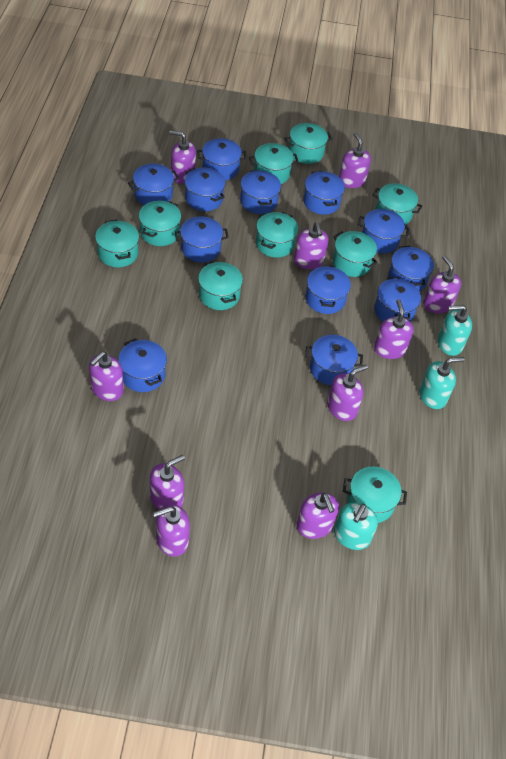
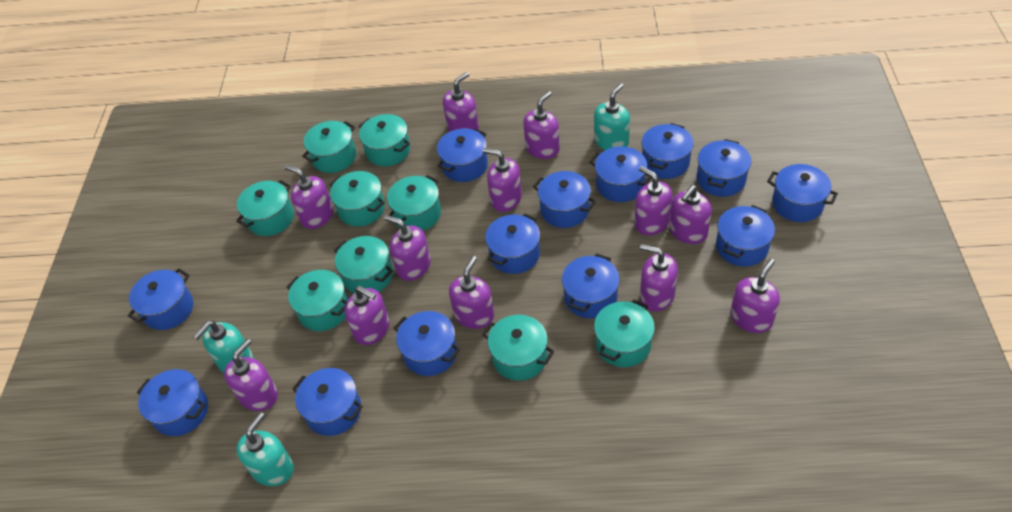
blue pot: 12 -> 13
purple soap dispenser: 10 -> 12

